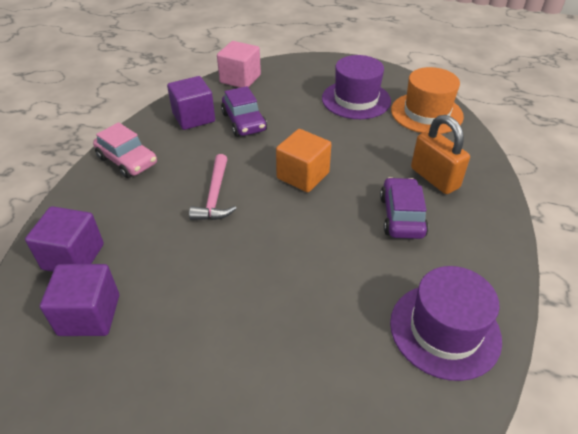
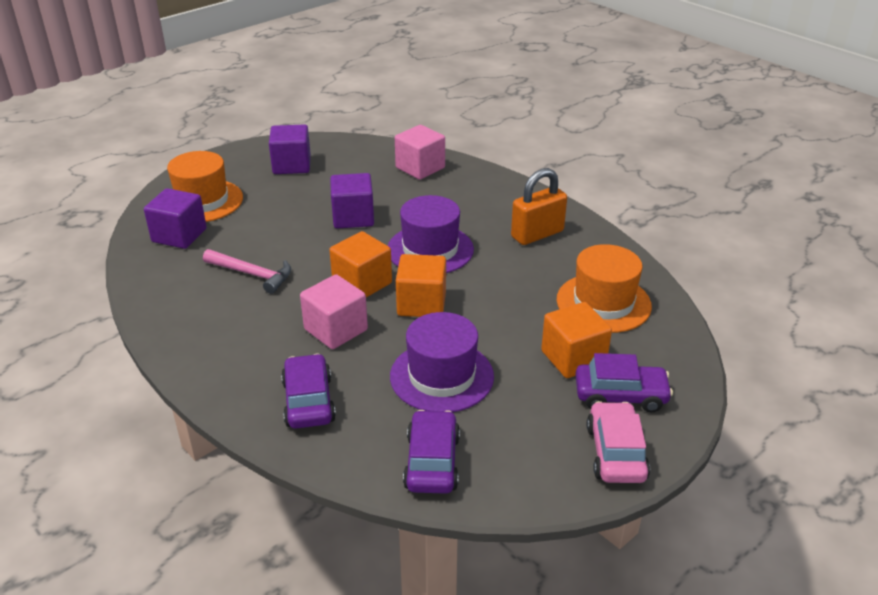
orange cube: 1 -> 3
orange hat: 1 -> 2
pink cube: 1 -> 2
purple car: 2 -> 3

